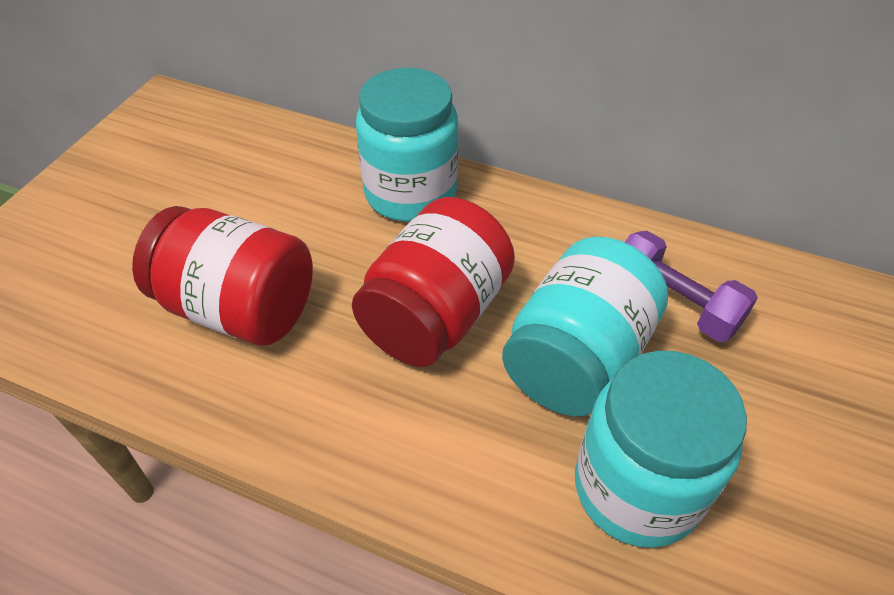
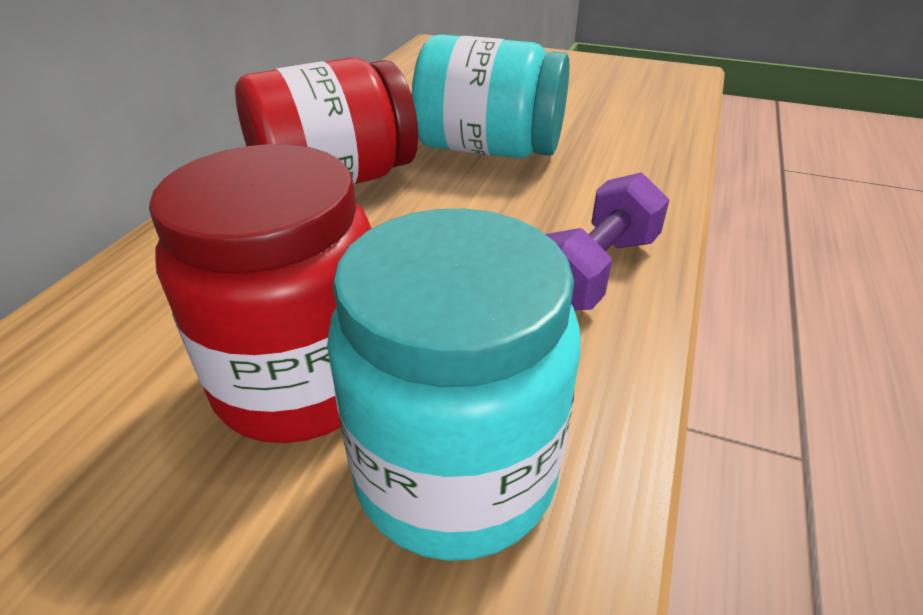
turquoise jar: 3 -> 2

